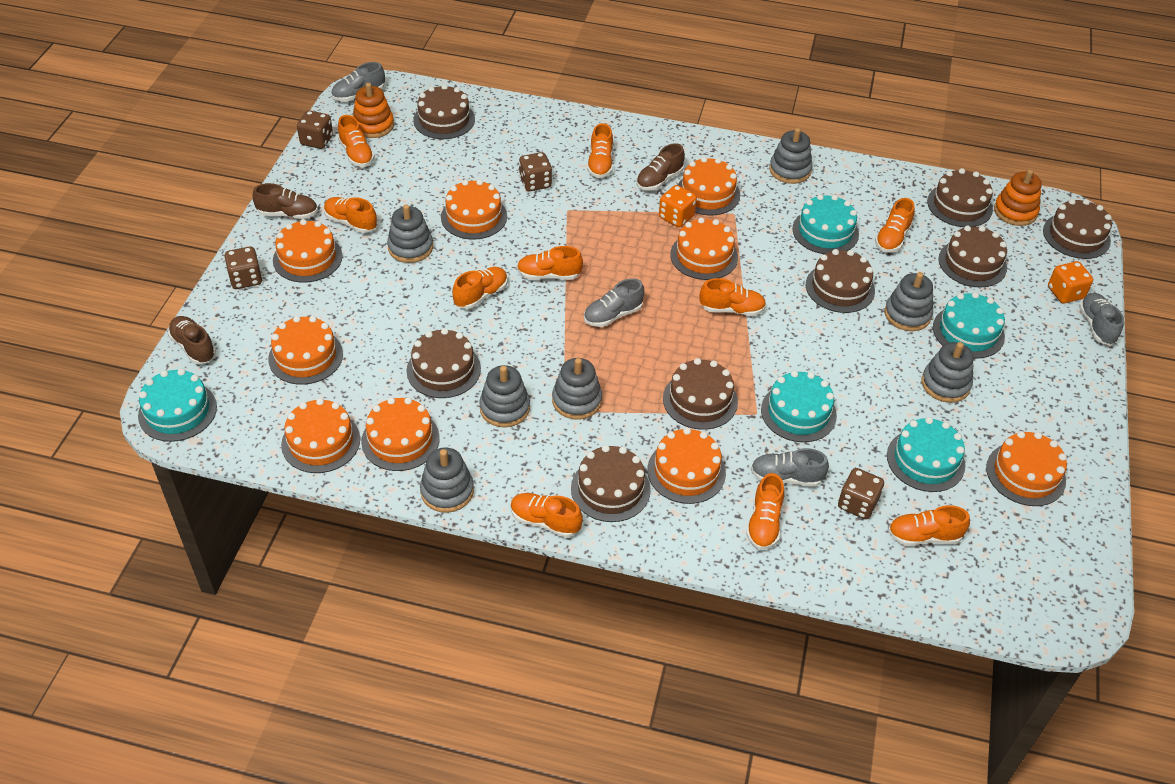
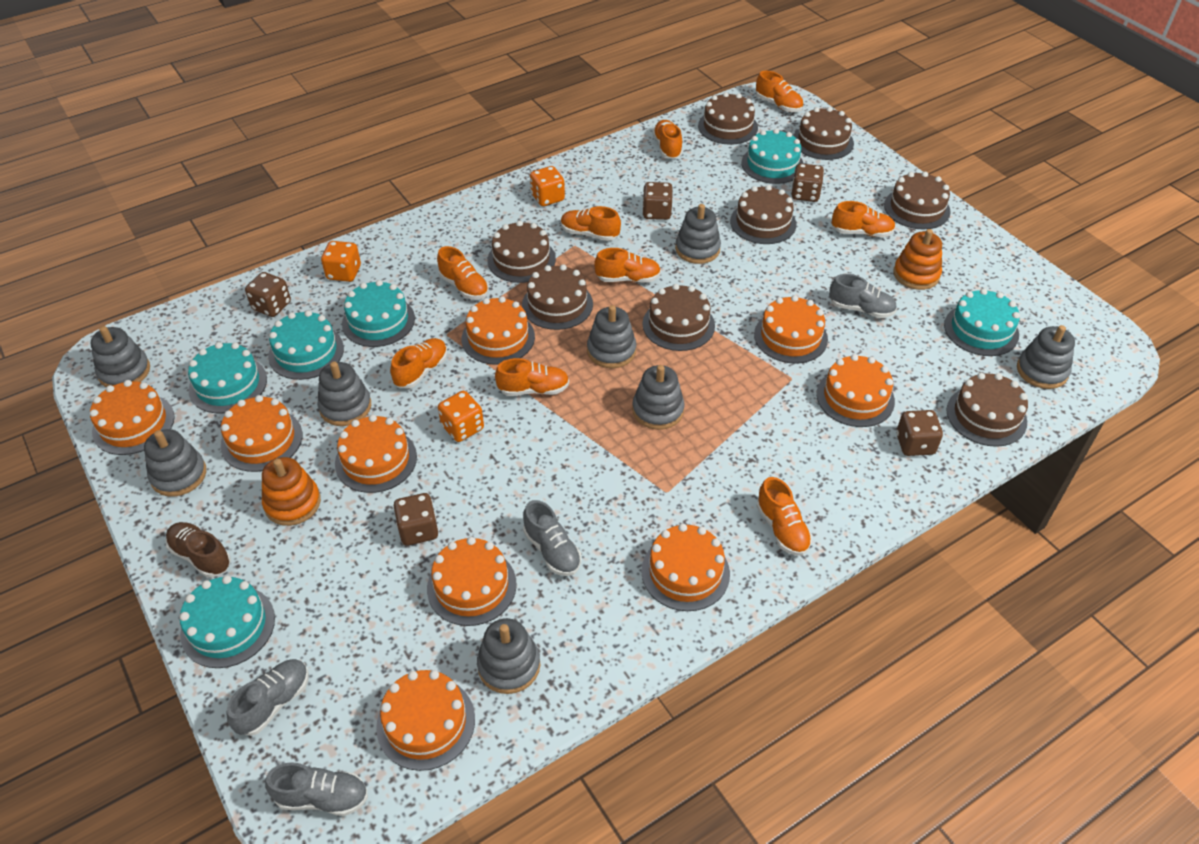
brown dice: 4 -> 5
brown shoe: 3 -> 1
grey stacking toy: 7 -> 8
orange dice: 2 -> 3
orange shoe: 10 -> 9
turquoise cake: 5 -> 6

